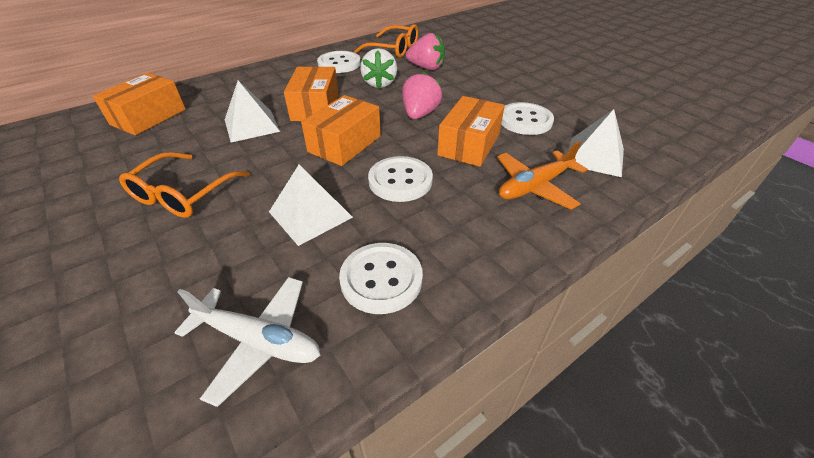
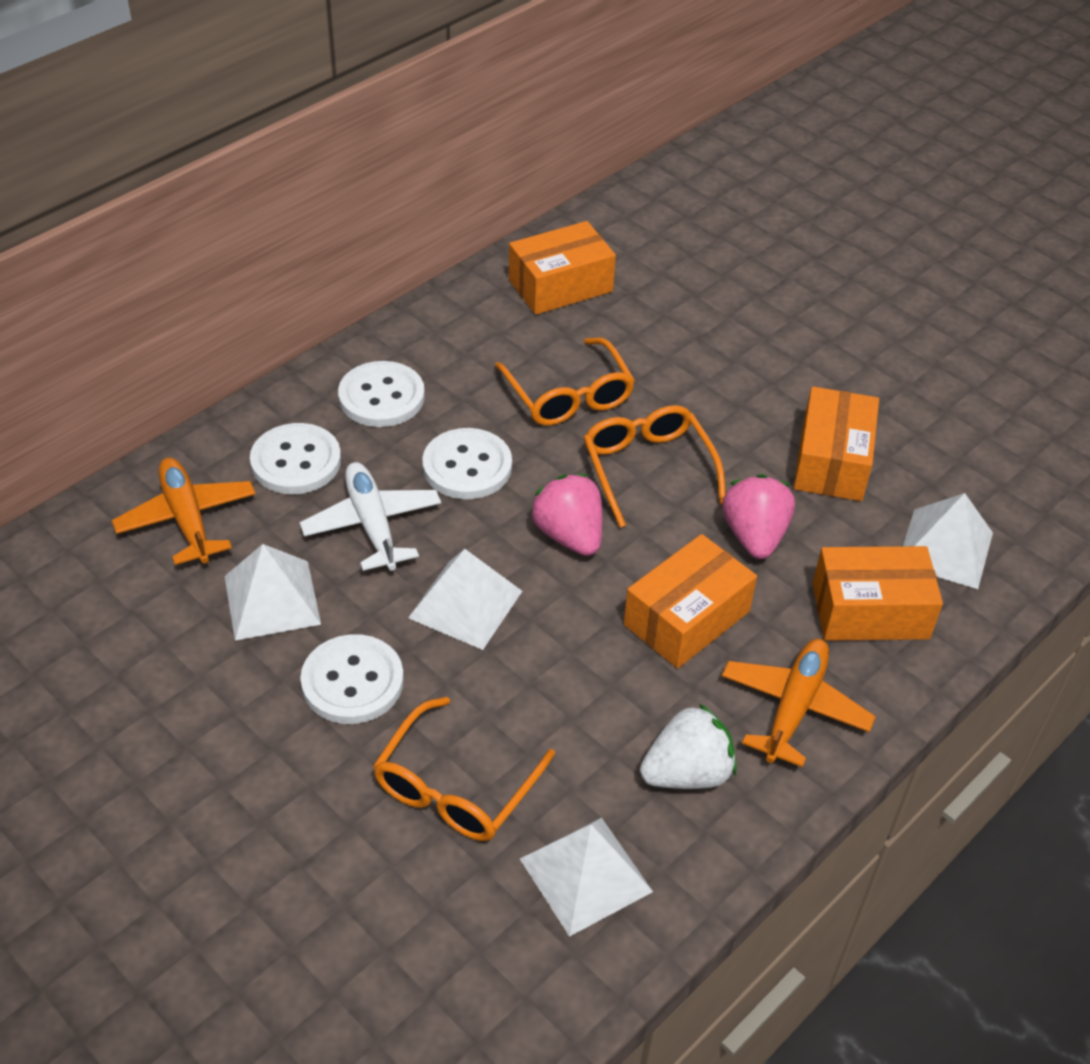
orange glasses: 2 -> 3
orange plane: 1 -> 2
white pyramid: 3 -> 4

